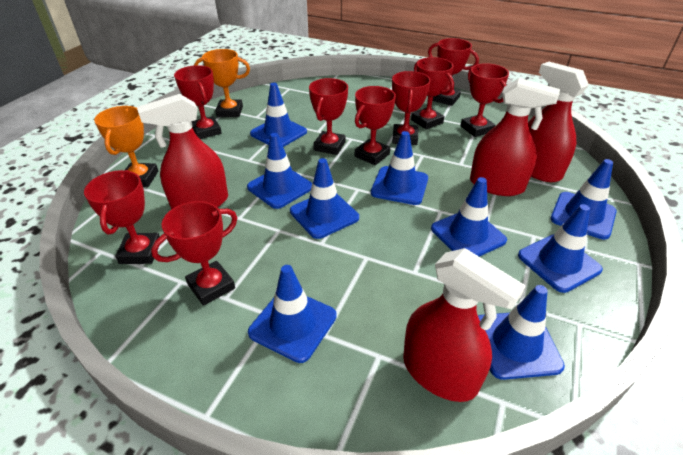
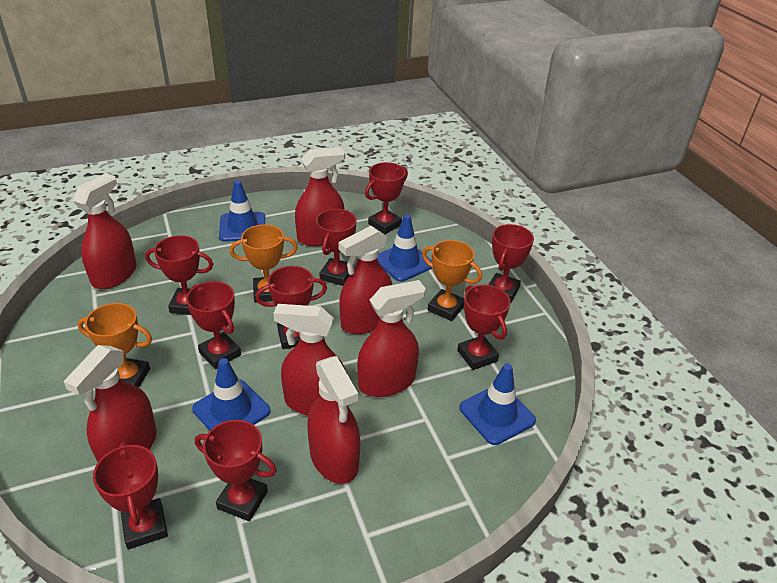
blue traffic cone: 9 -> 4
orange trophy: 2 -> 3
red spray bottle: 4 -> 7

